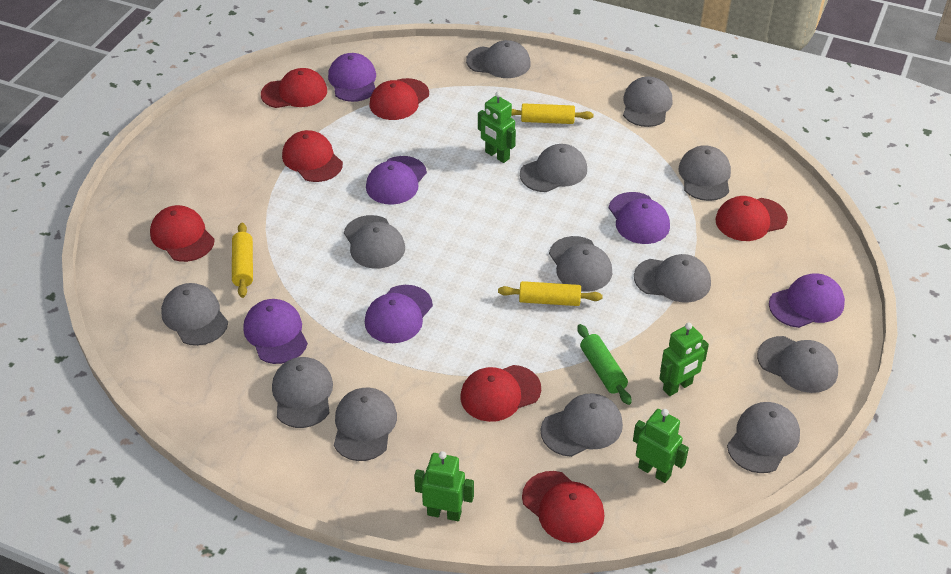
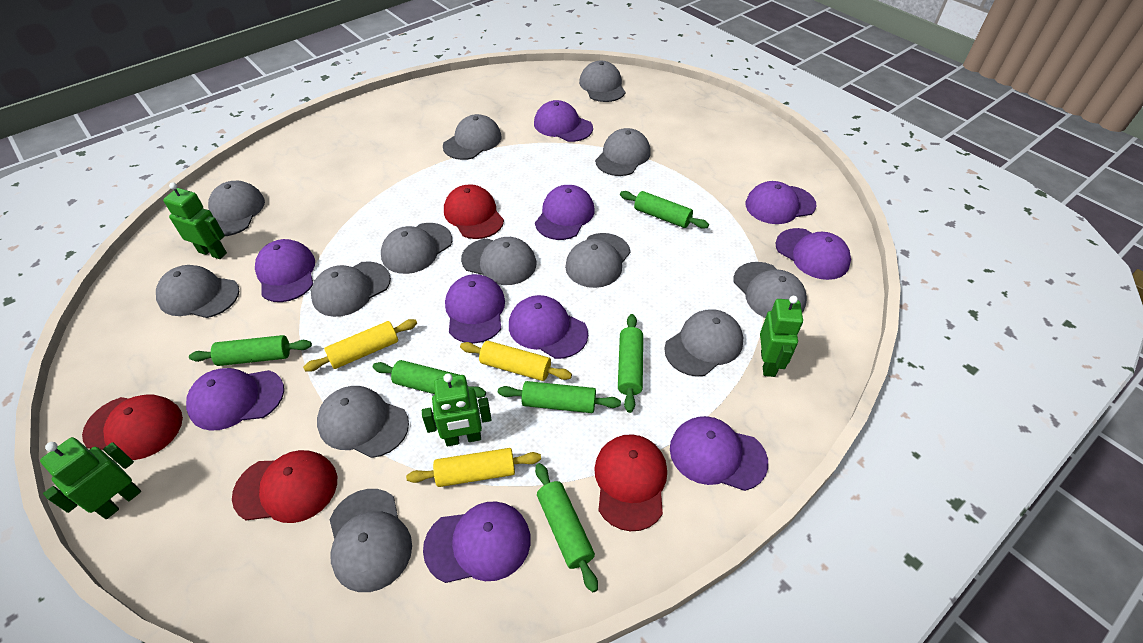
green rolling pin: 1 -> 6
purple cap: 6 -> 10
red cap: 7 -> 4

